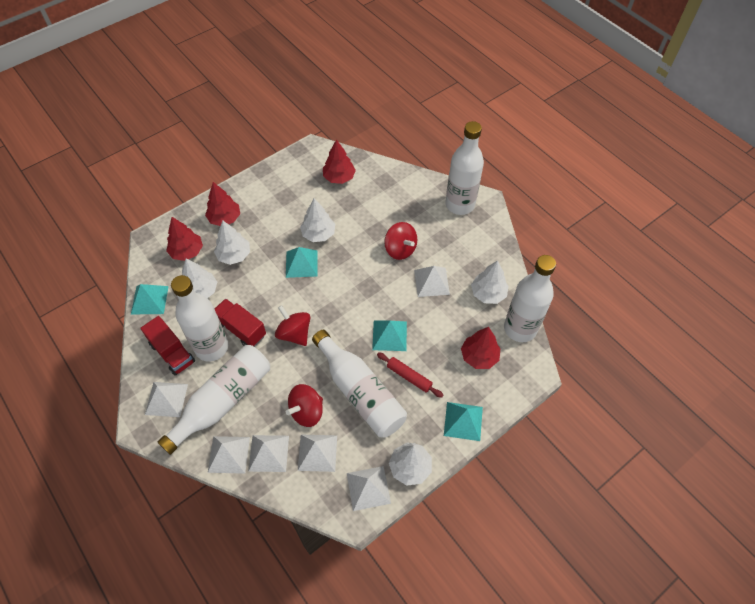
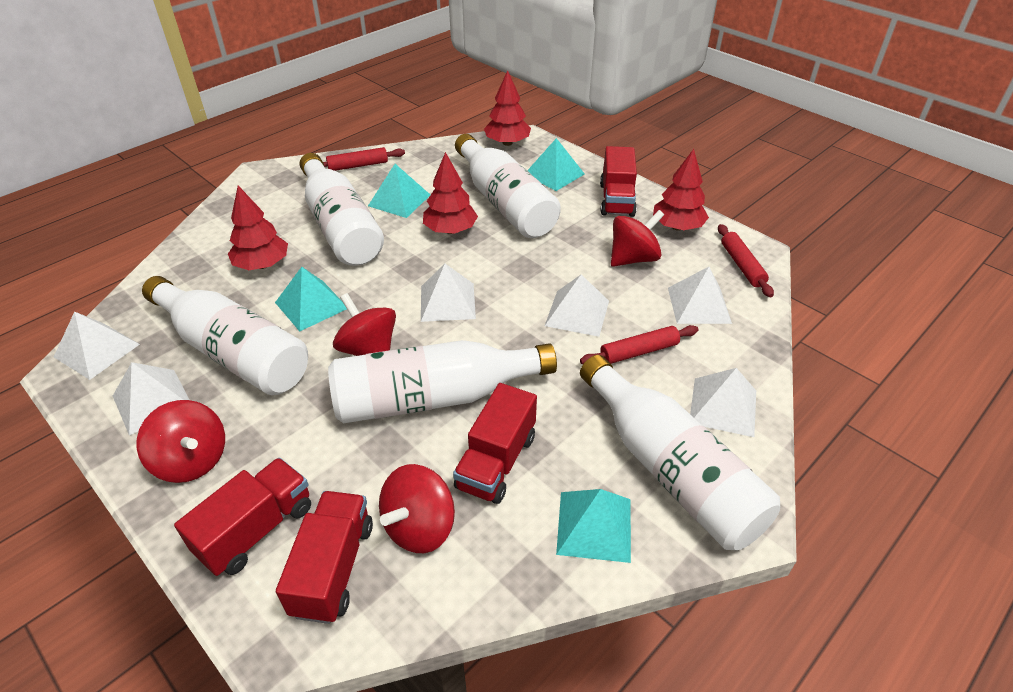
red rolling pin: 1 -> 3
red spinning top: 3 -> 4
red truck: 2 -> 4
white tree: 5 -> 0

